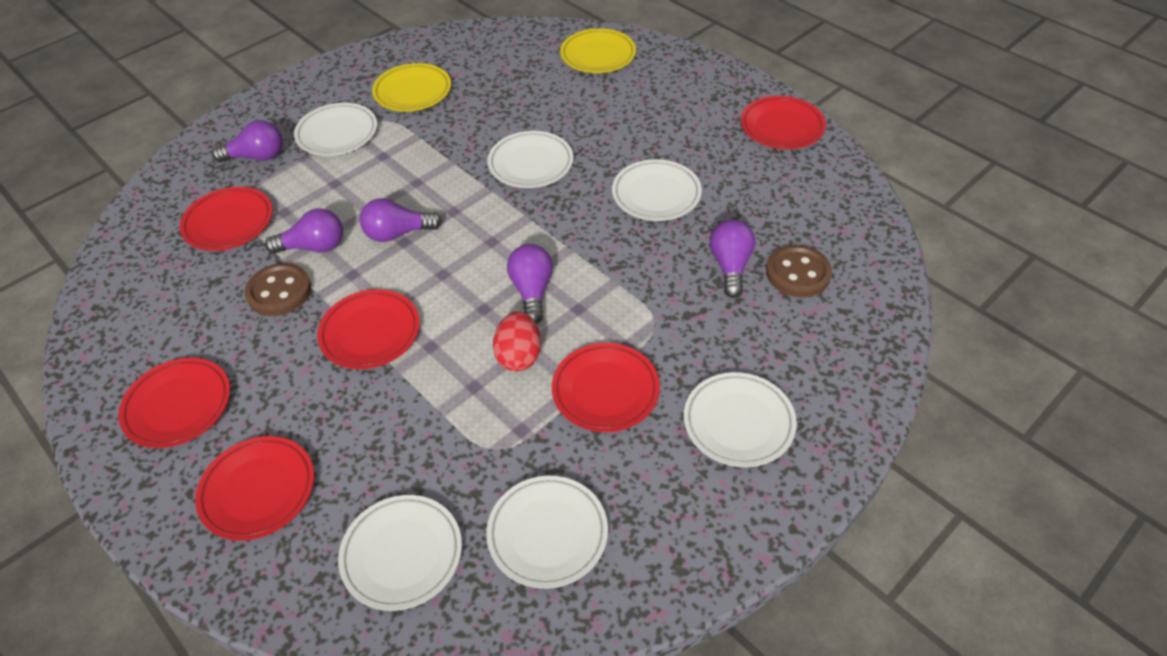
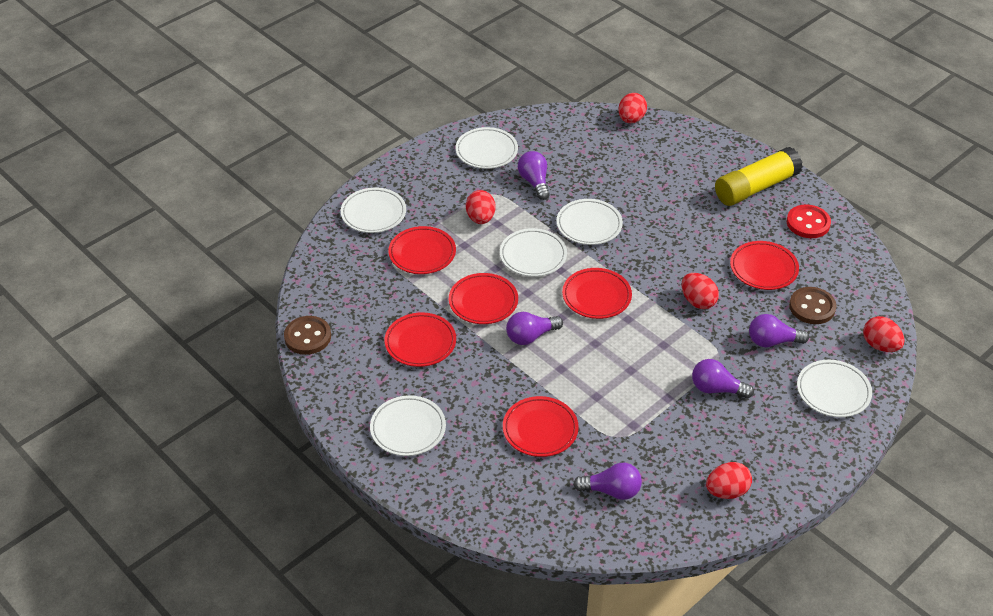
red button: 0 -> 1
red egg: 1 -> 5
yellow glue stick: 0 -> 1
yellow plate: 2 -> 0

